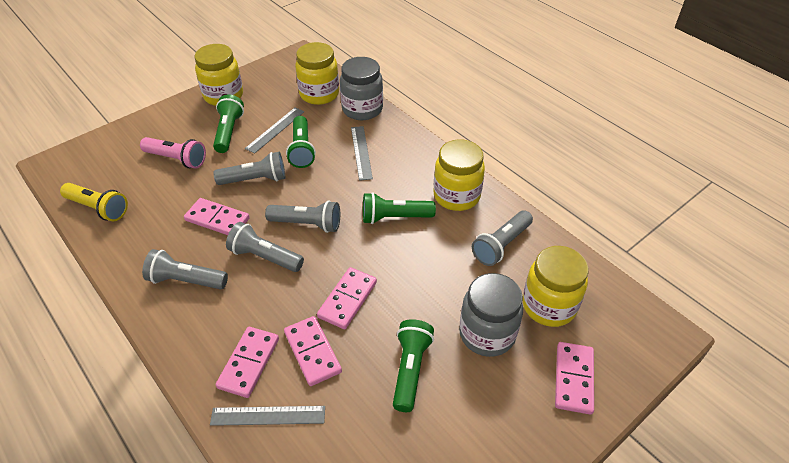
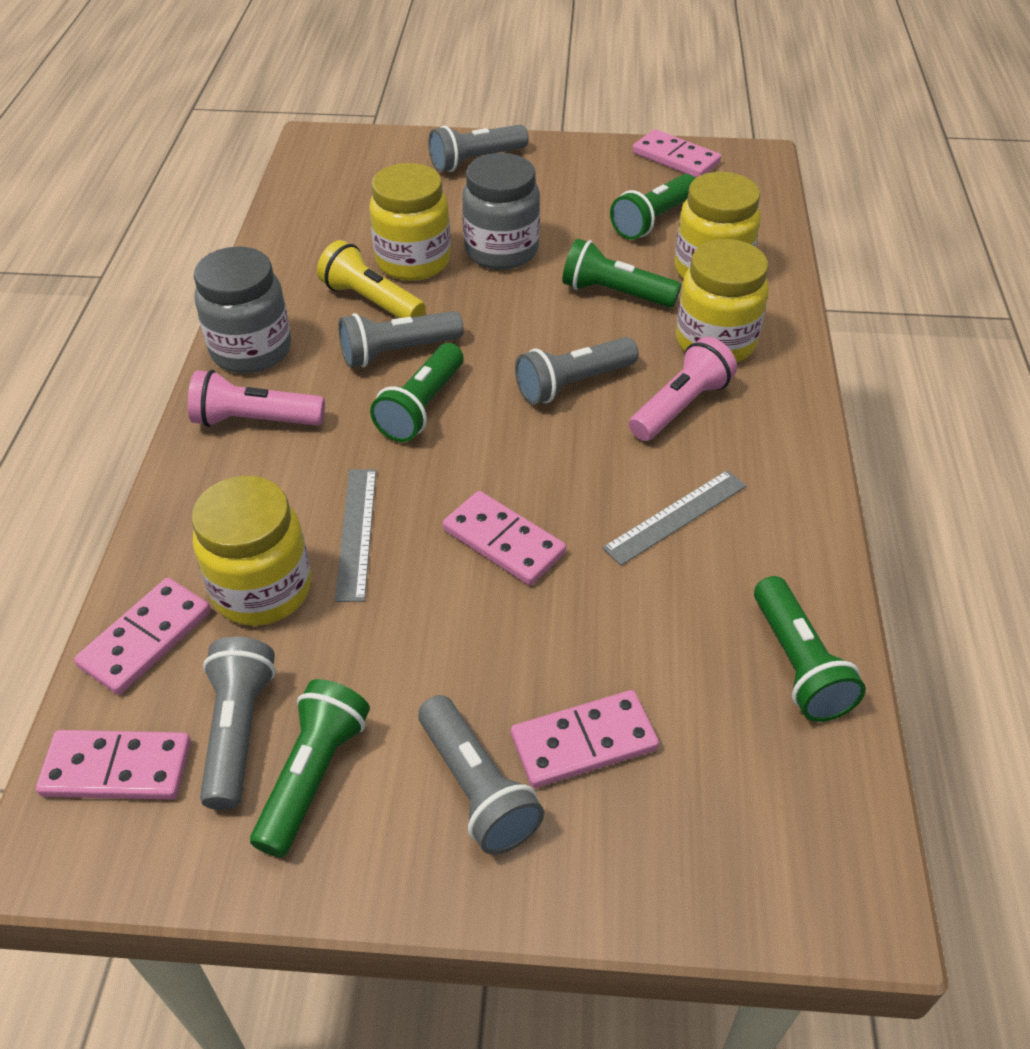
green flashlight: 4 -> 5
grey ruler: 3 -> 2
pink flashlight: 1 -> 2

